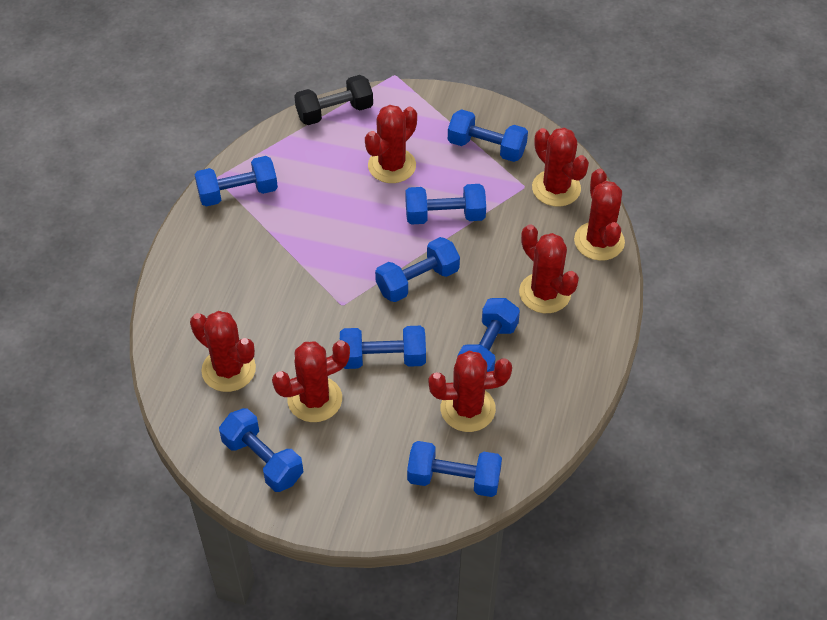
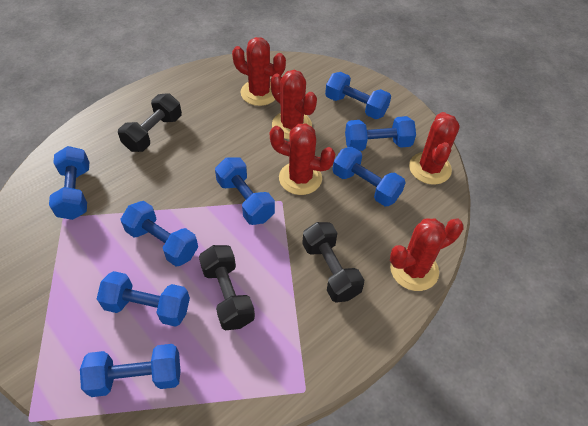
black dumbbell: 1 -> 3
red cactus: 7 -> 5

